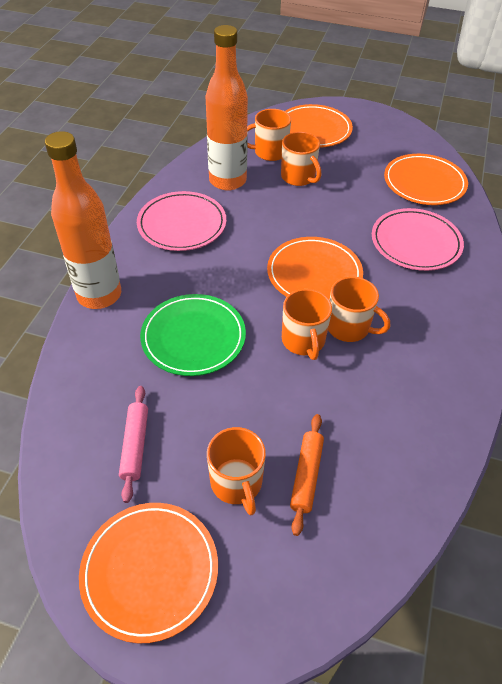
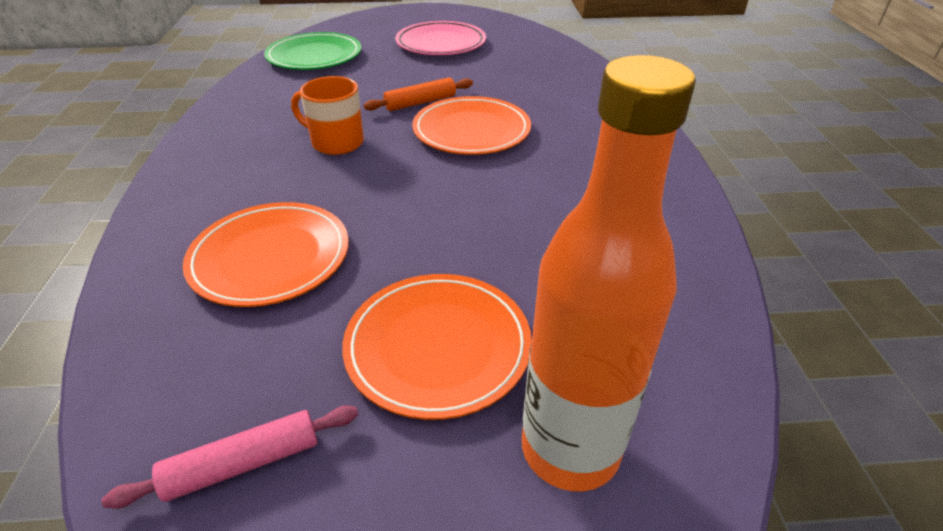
orange bottle: 2 -> 1
orange mug: 5 -> 1
orange plate: 4 -> 3
pink plate: 2 -> 1

